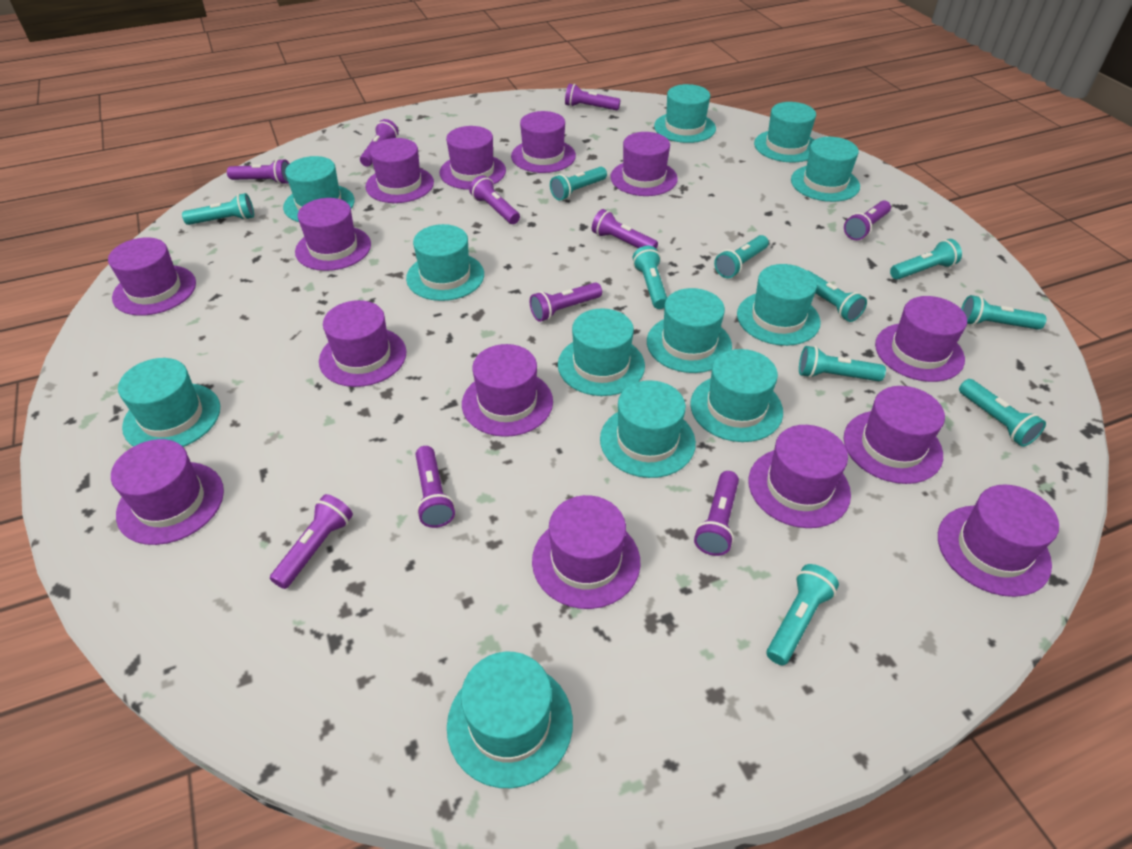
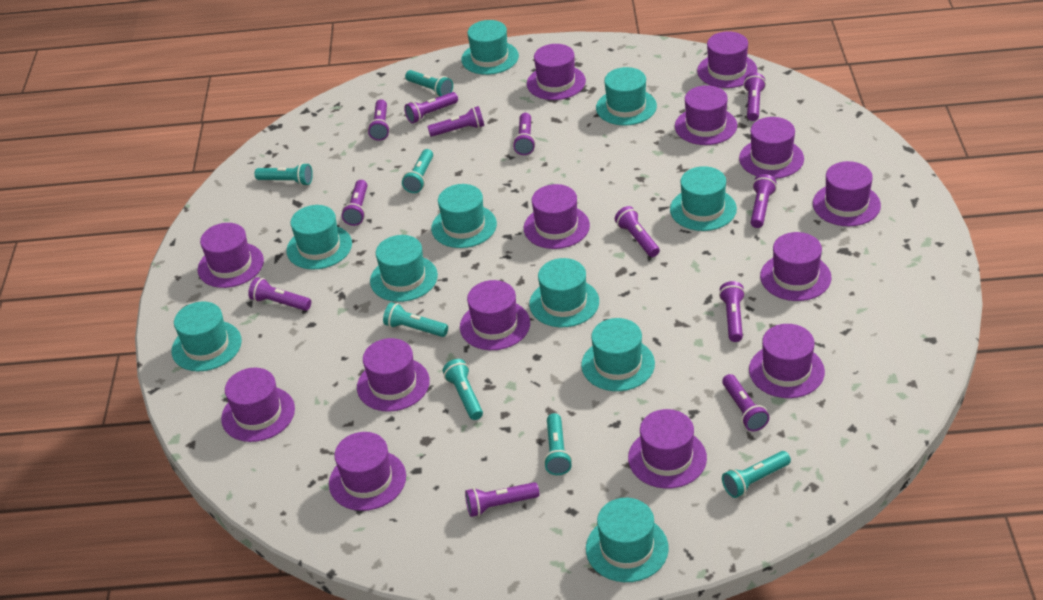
purple flashlight: 10 -> 12
turquoise flashlight: 10 -> 7
turquoise hat: 12 -> 10

